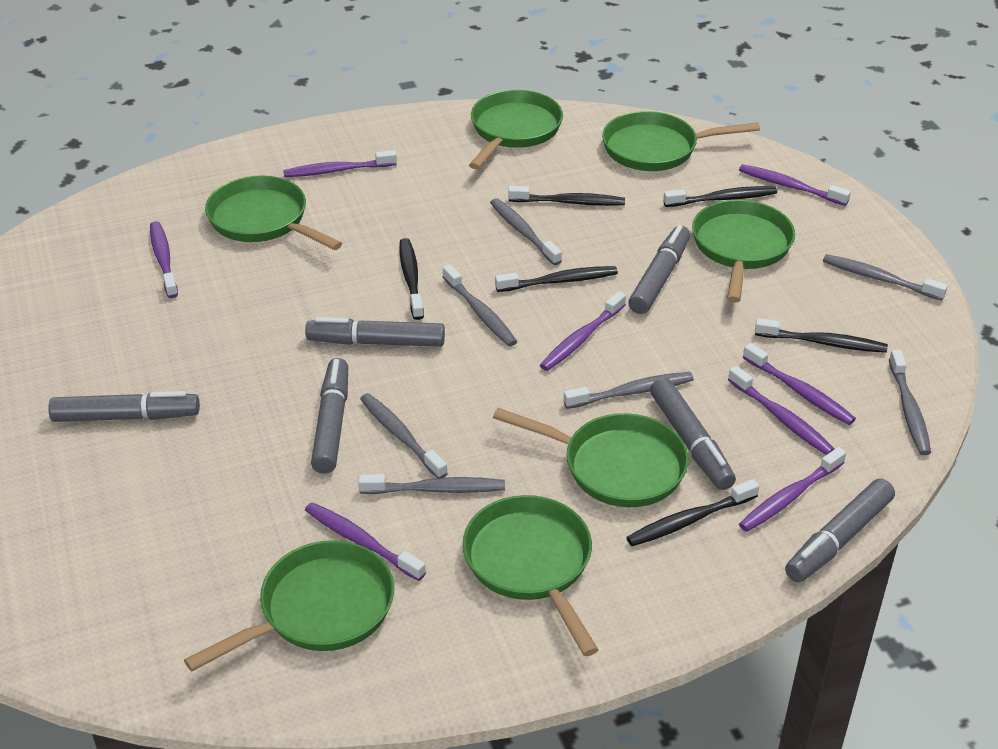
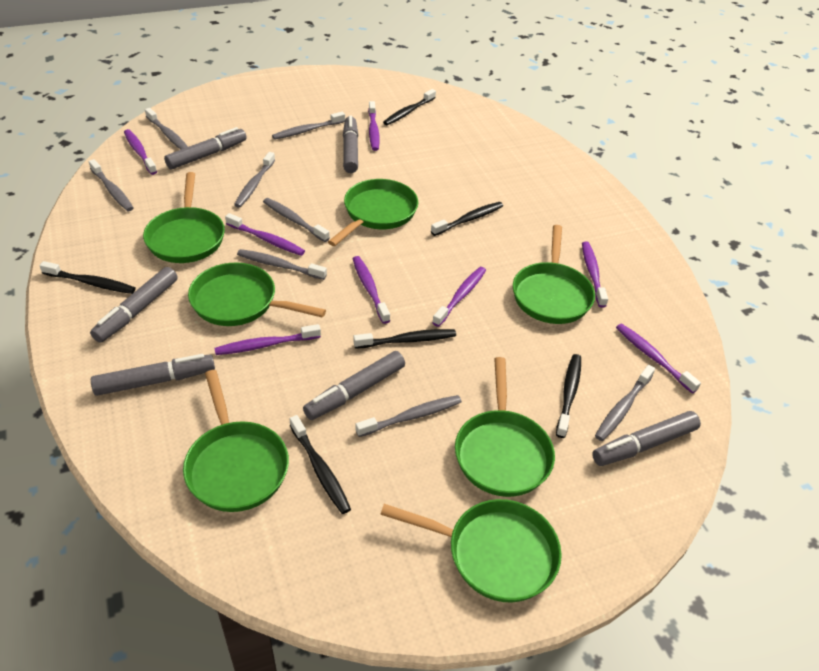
grey toothbrush: 7 -> 8

